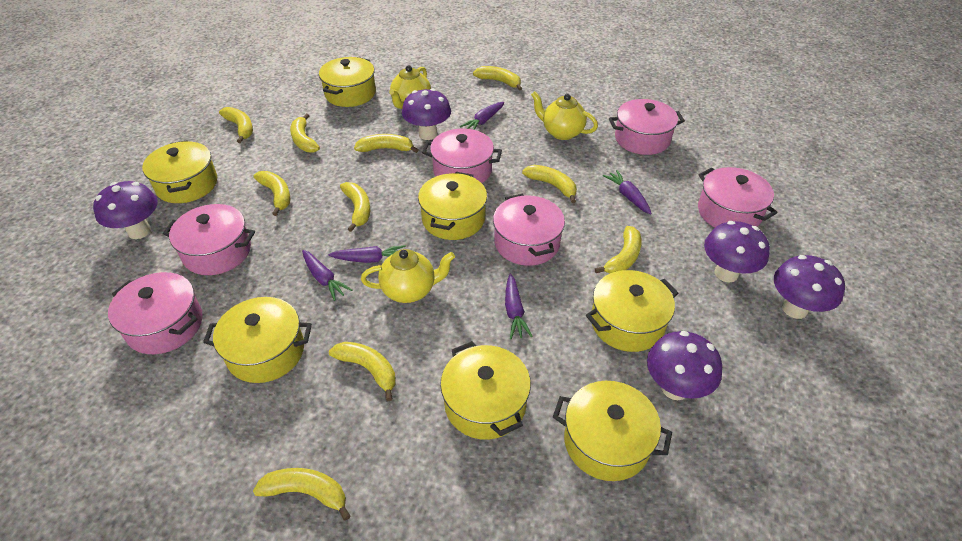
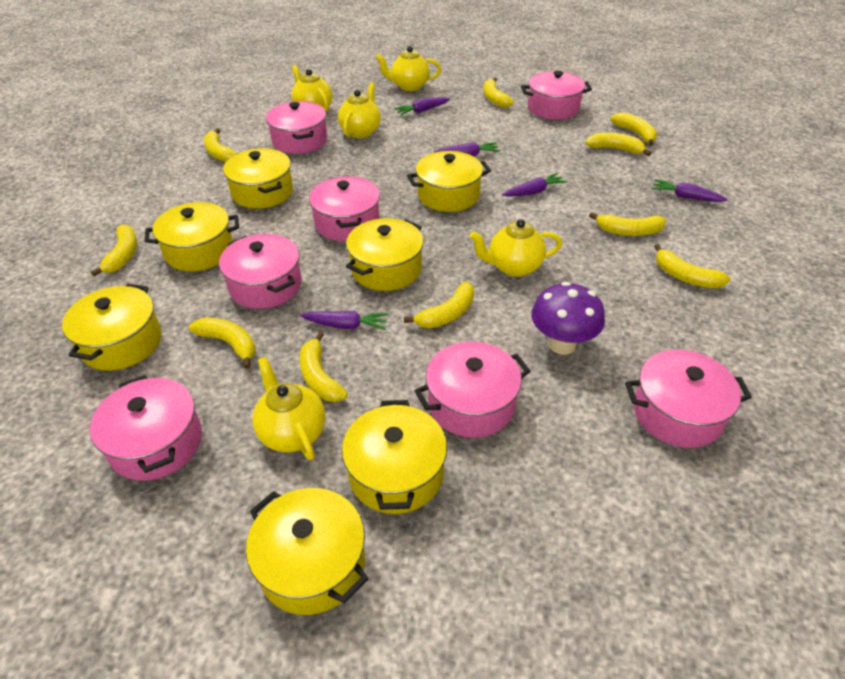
pink pot: 6 -> 7
purple mushroom: 5 -> 1
yellow teapot: 3 -> 5

